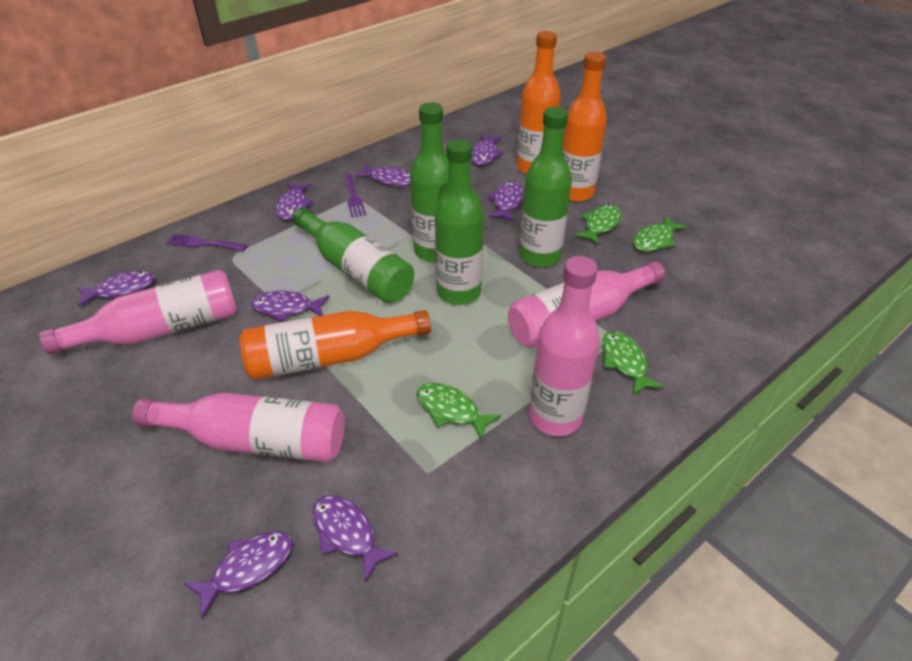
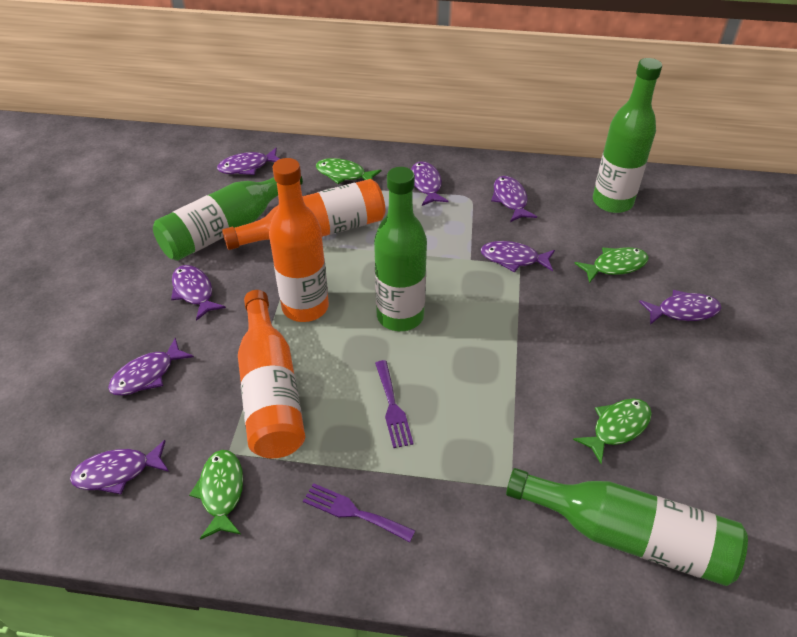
pink bottle: 4 -> 0

